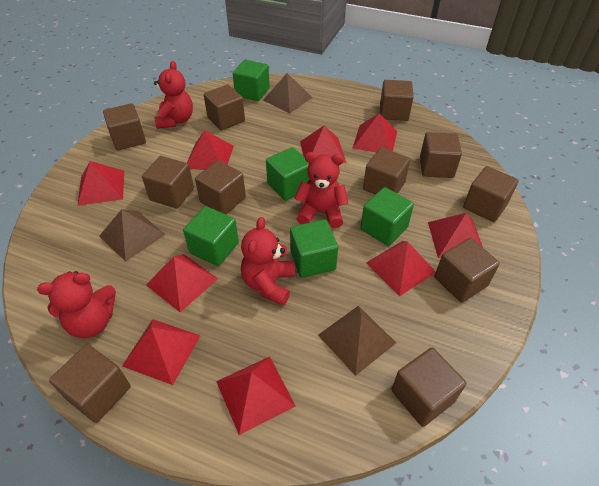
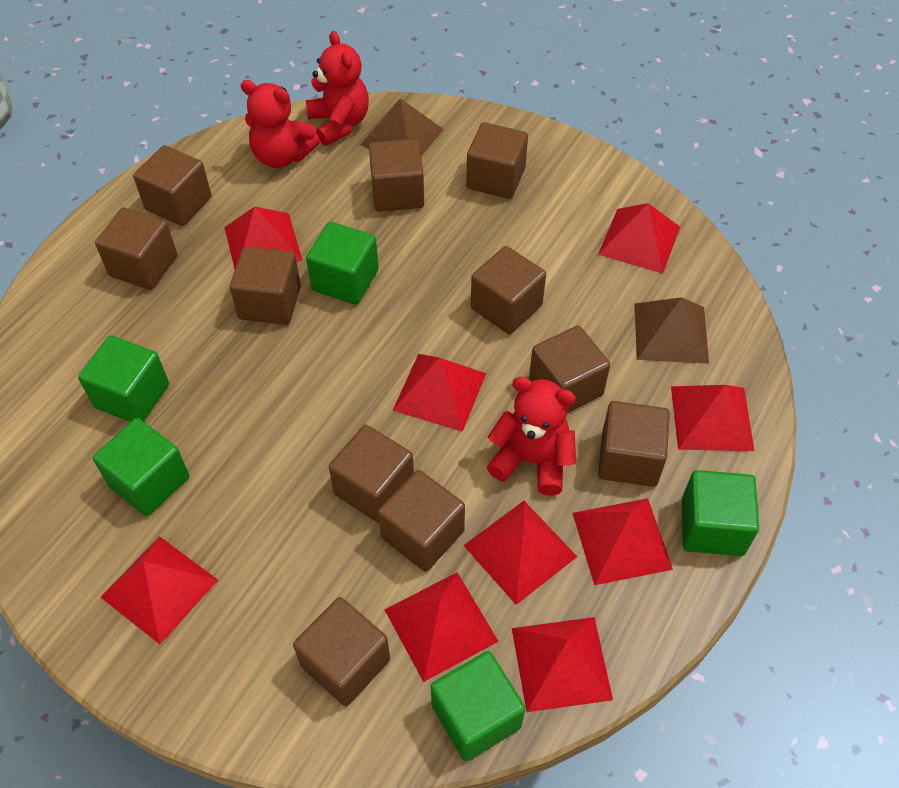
brown pyramid: 3 -> 2
red teddy bear: 4 -> 3

